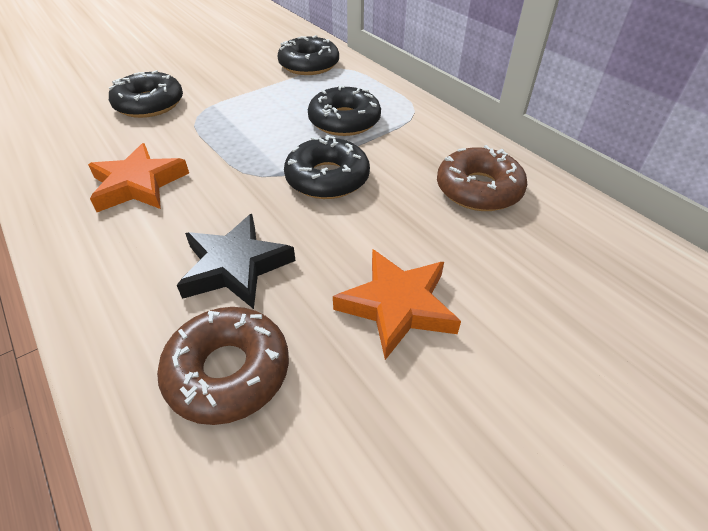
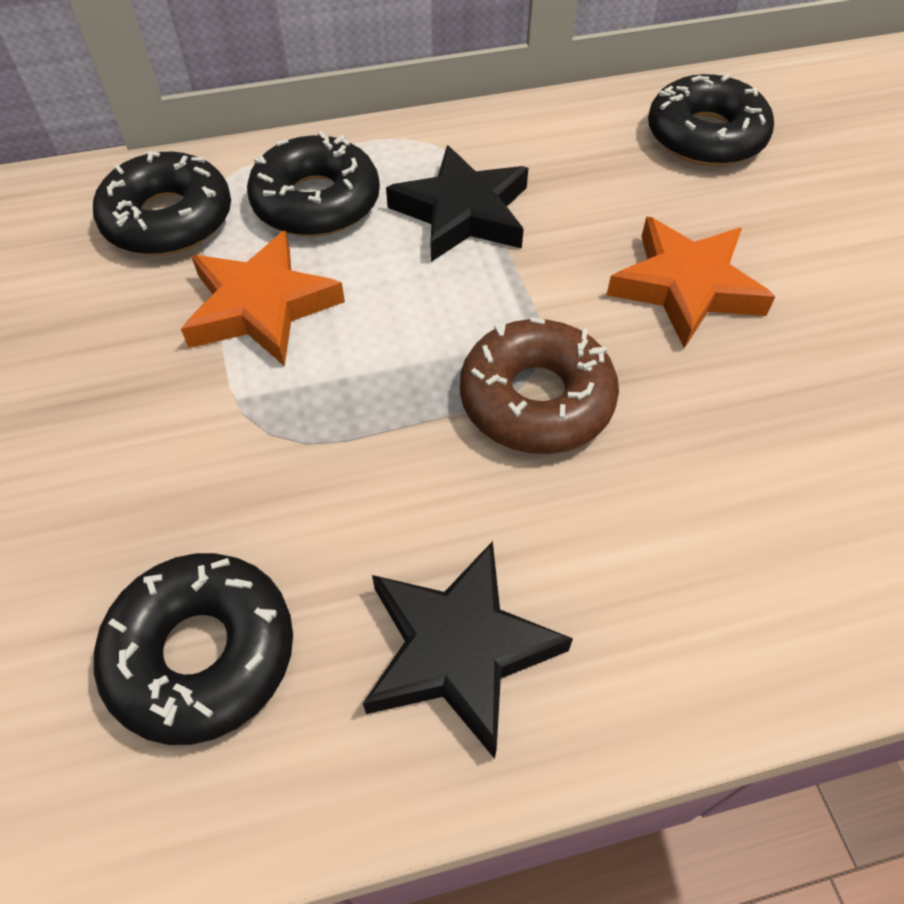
black star: 1 -> 2
brown donut: 2 -> 1

